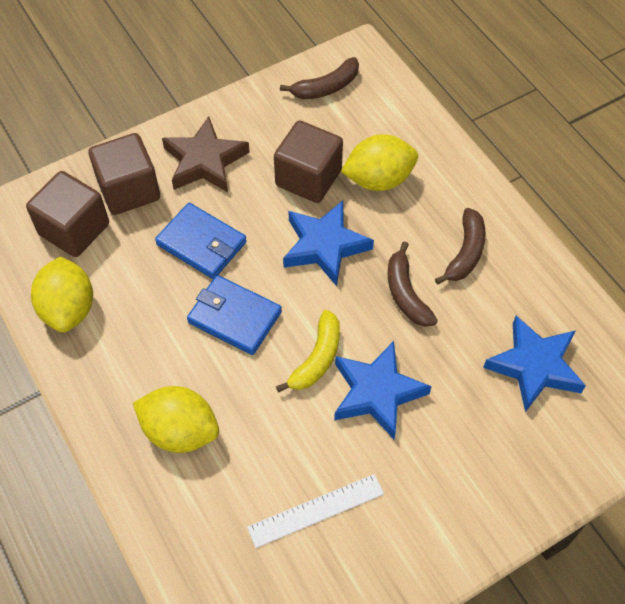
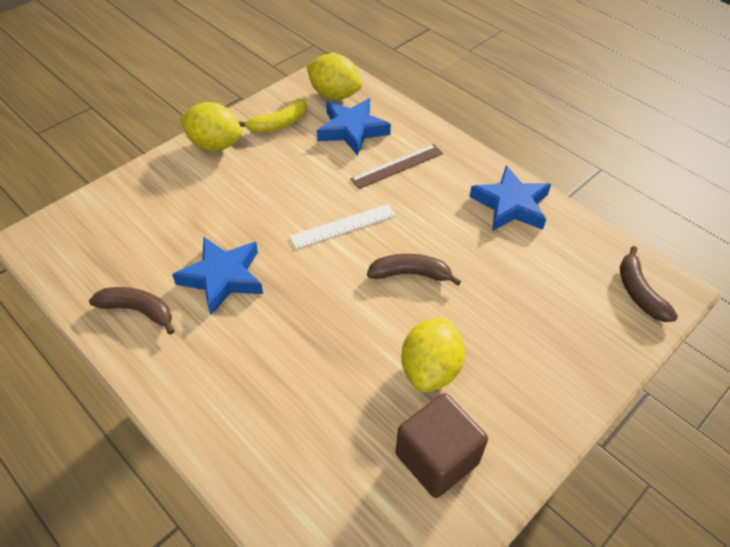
blue wallet: 2 -> 0
brown cube: 3 -> 1
brown ruler: 0 -> 1
brown star: 1 -> 0

